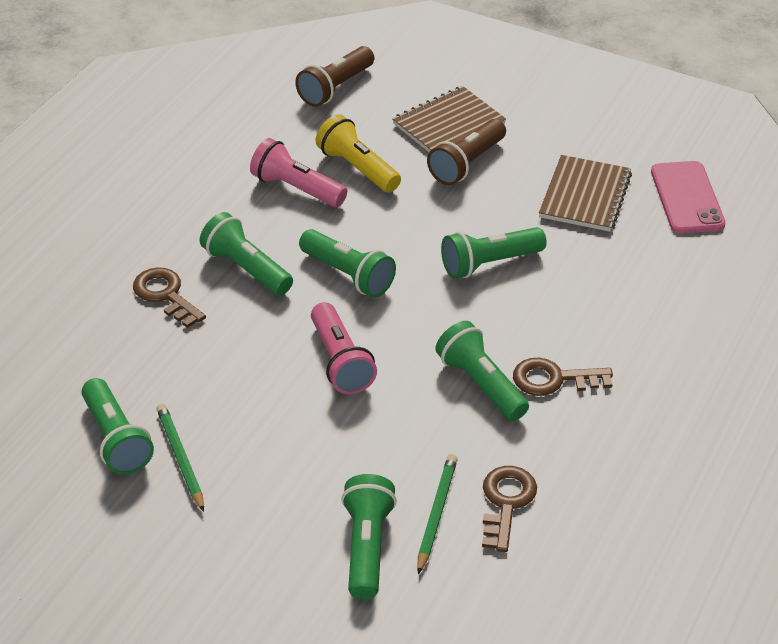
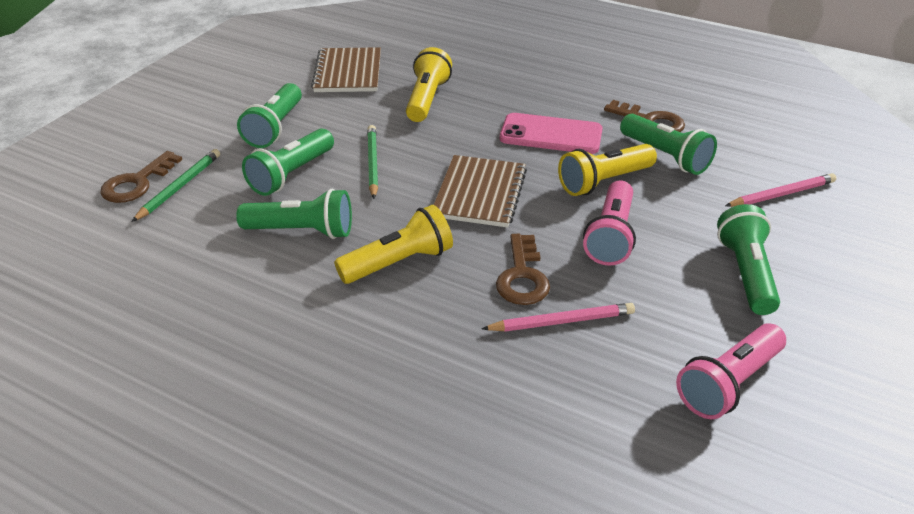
brown flashlight: 2 -> 0
green flashlight: 6 -> 5
pink pencil: 0 -> 2
yellow flashlight: 1 -> 3

